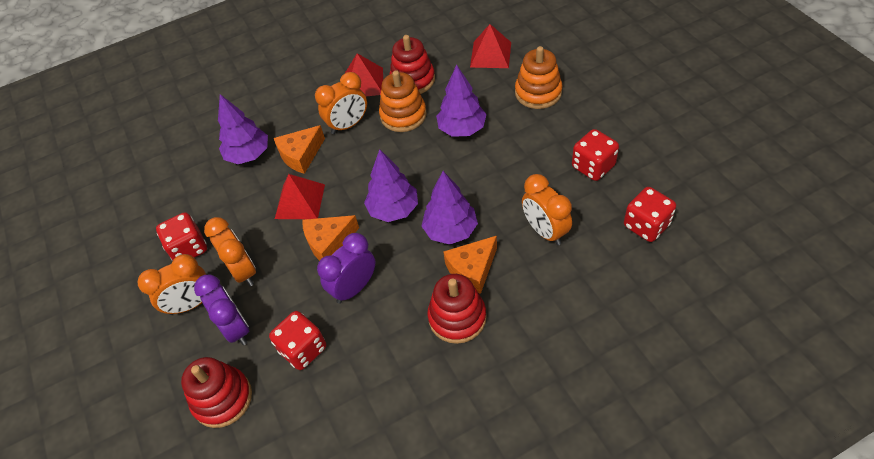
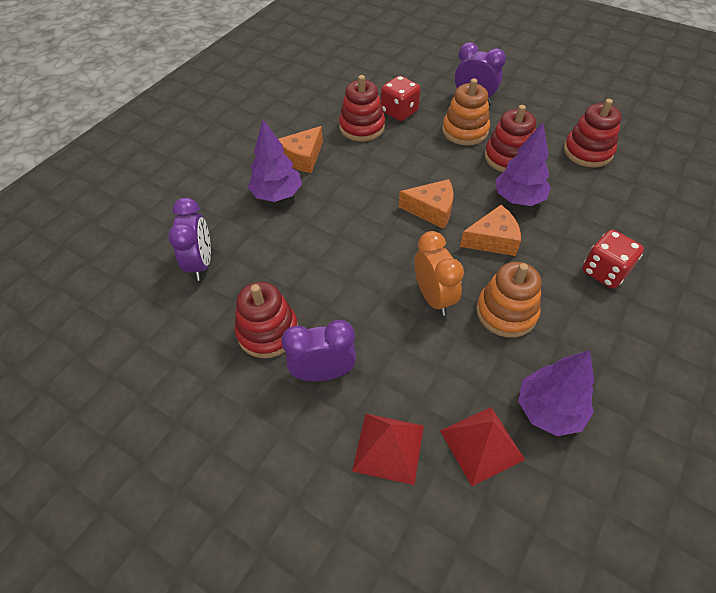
orange clock: 4 -> 1
purple clock: 2 -> 3
purple tree: 4 -> 3
red dice: 4 -> 2
red pyramid: 3 -> 2
red stacking toy: 3 -> 4

